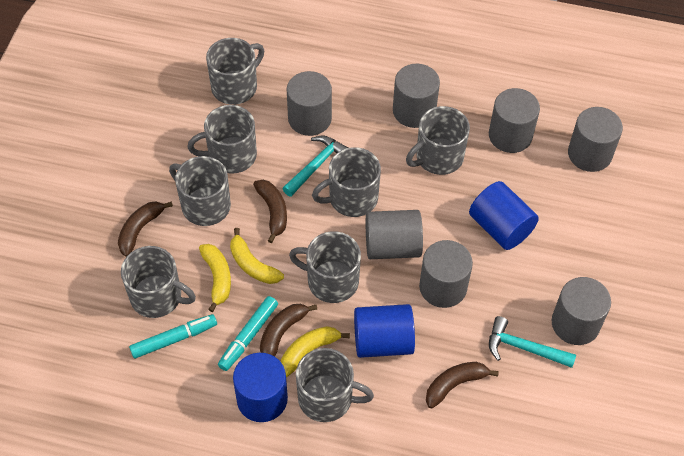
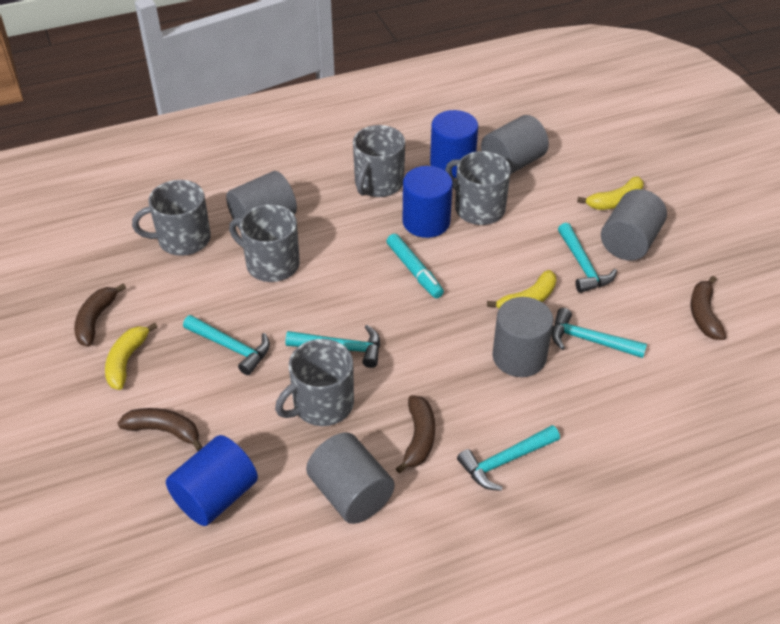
grey cylinder: 7 -> 5
grey mug: 8 -> 5
turquoise hammer: 2 -> 5
turquoise marker: 2 -> 1

